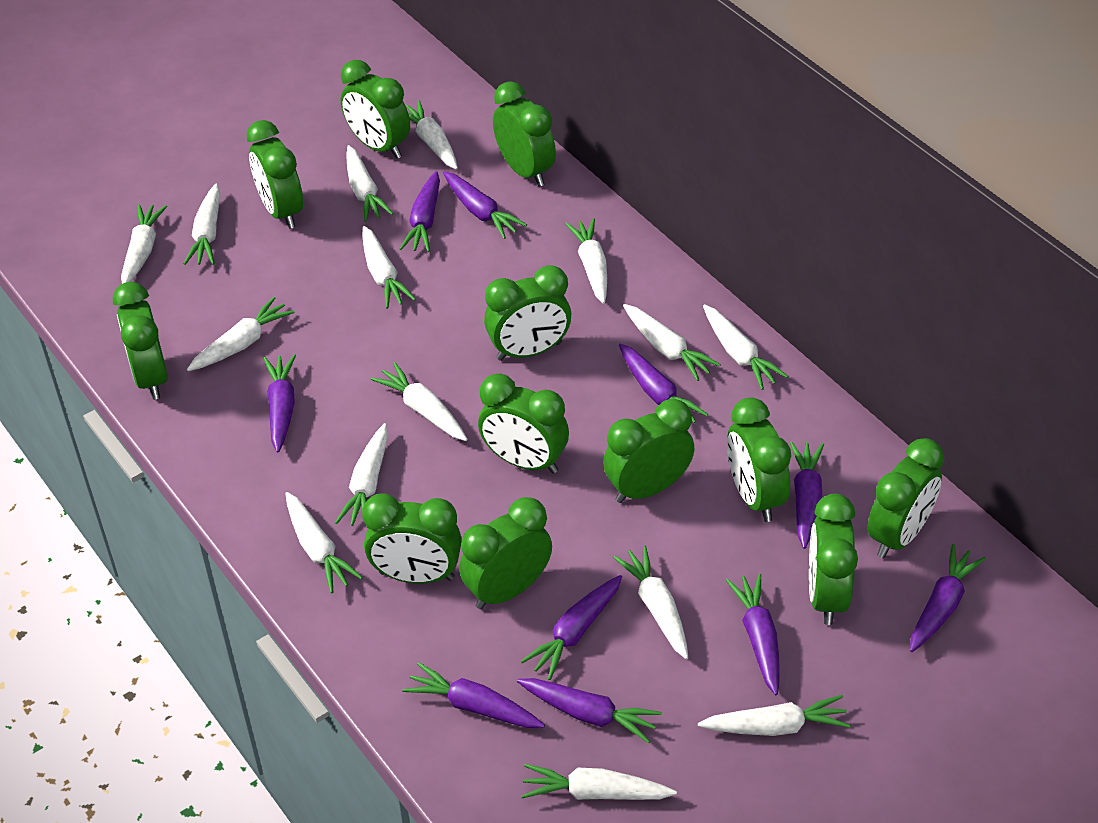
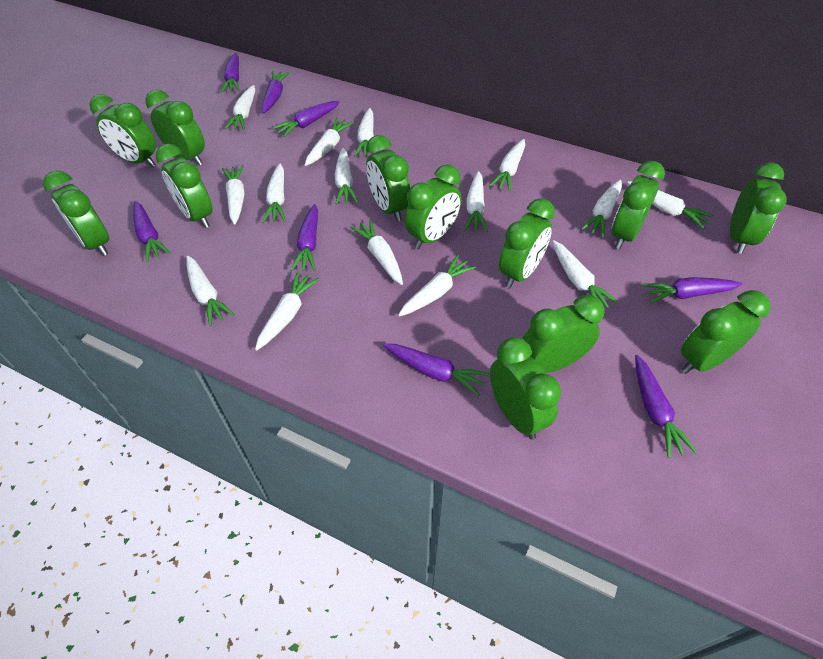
purple carrot: 10 -> 8

